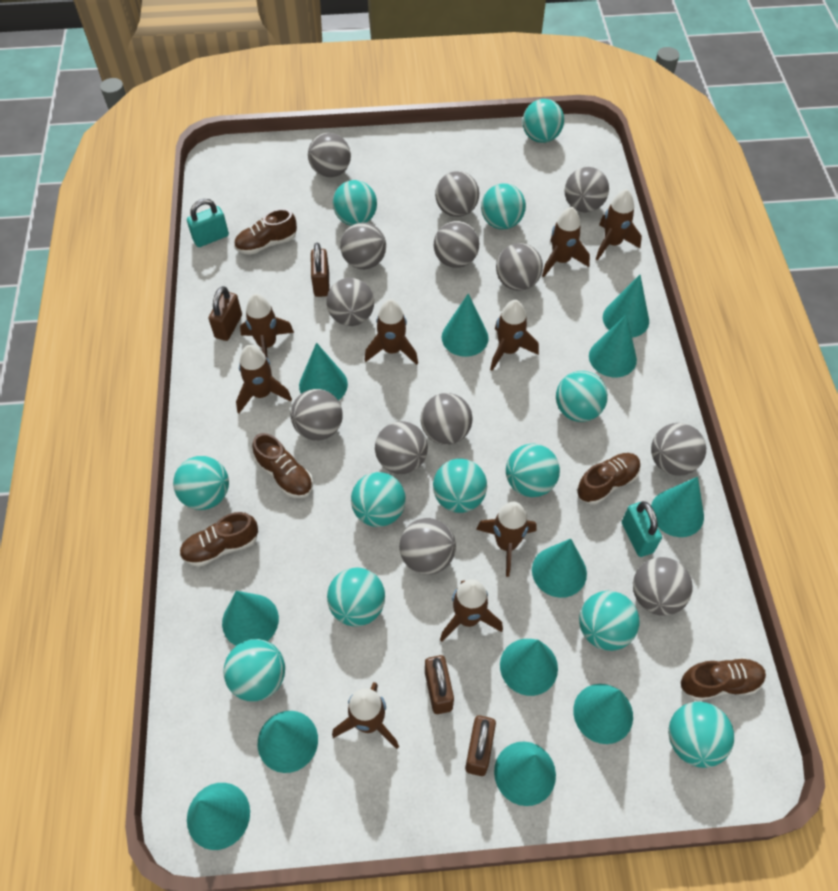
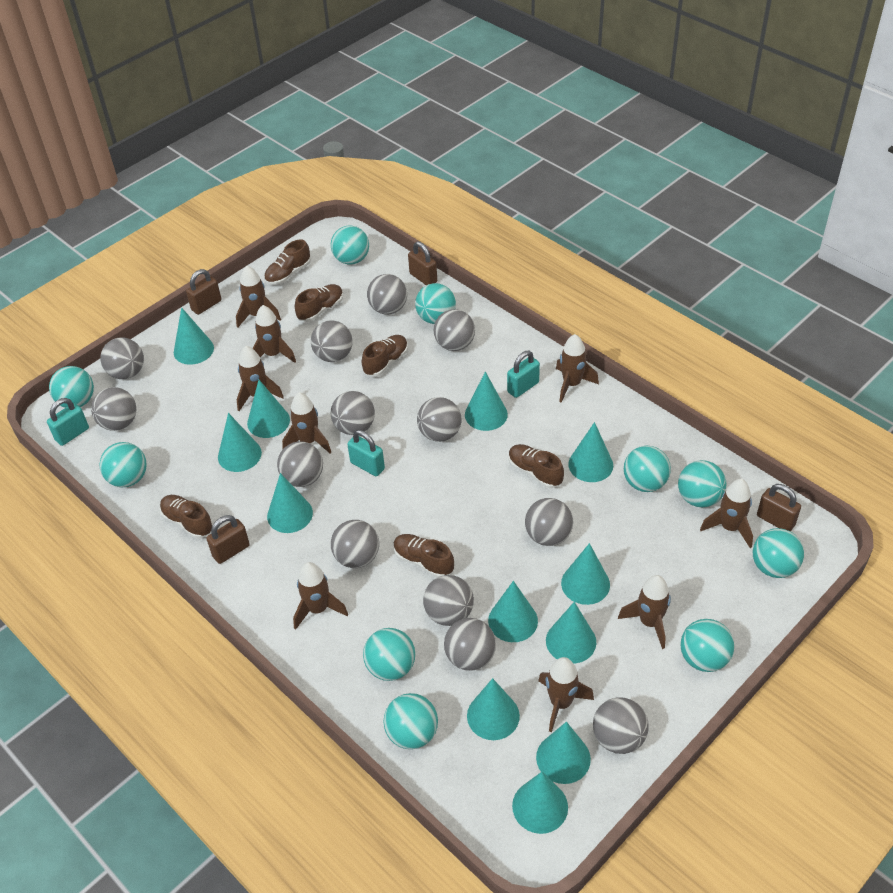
brown shoe: 5 -> 6
turquoise ball: 12 -> 10
turquoise padlock: 2 -> 3

